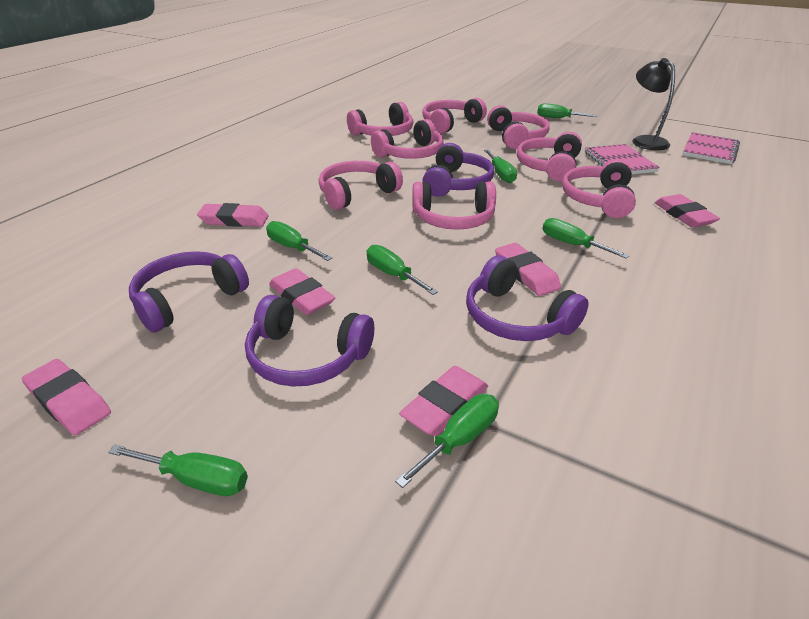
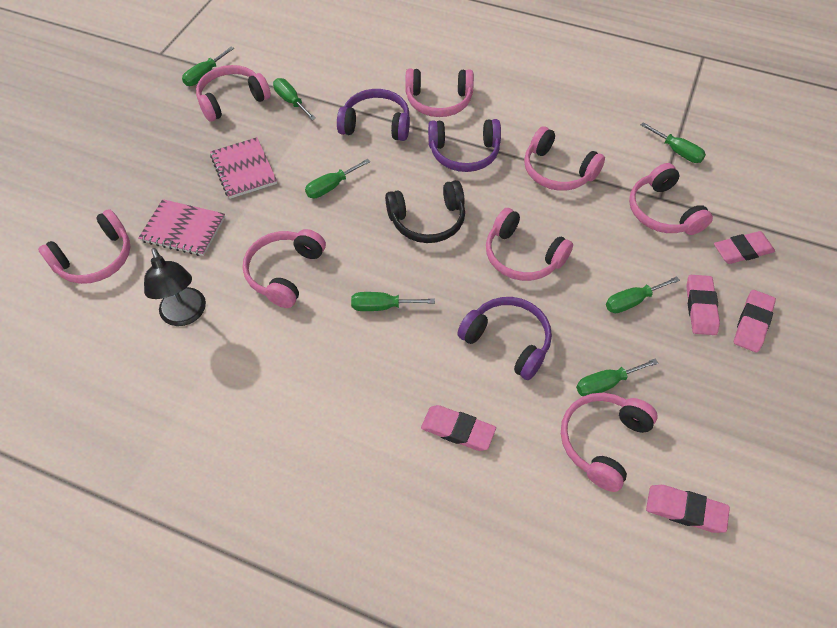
black headphones: 0 -> 1
pink eraser: 6 -> 5
purple headphones: 4 -> 3

